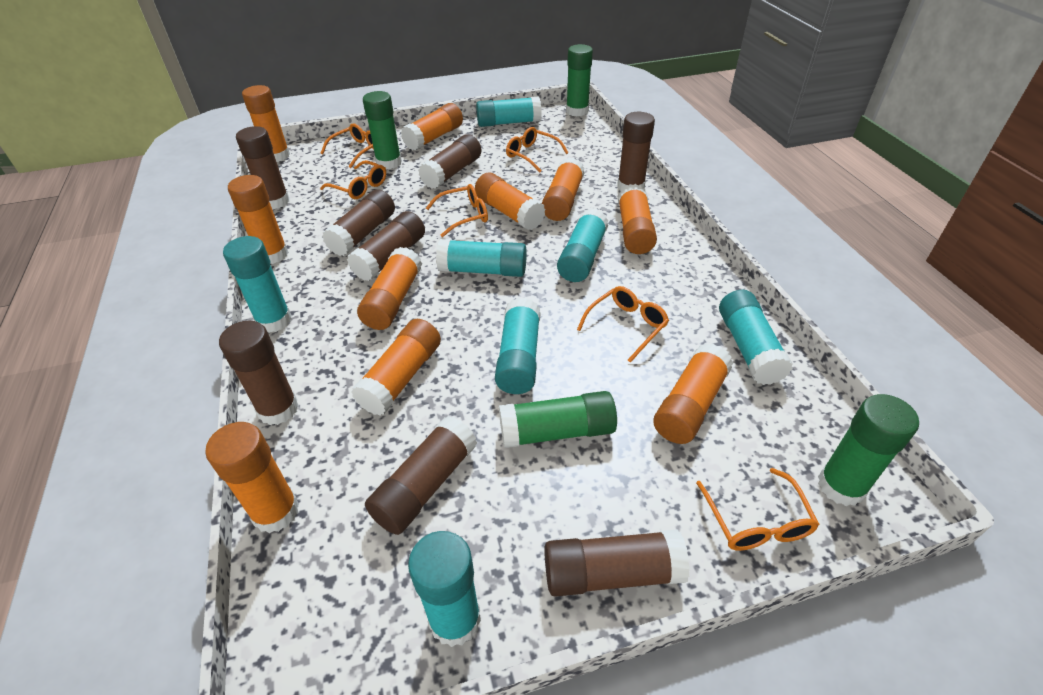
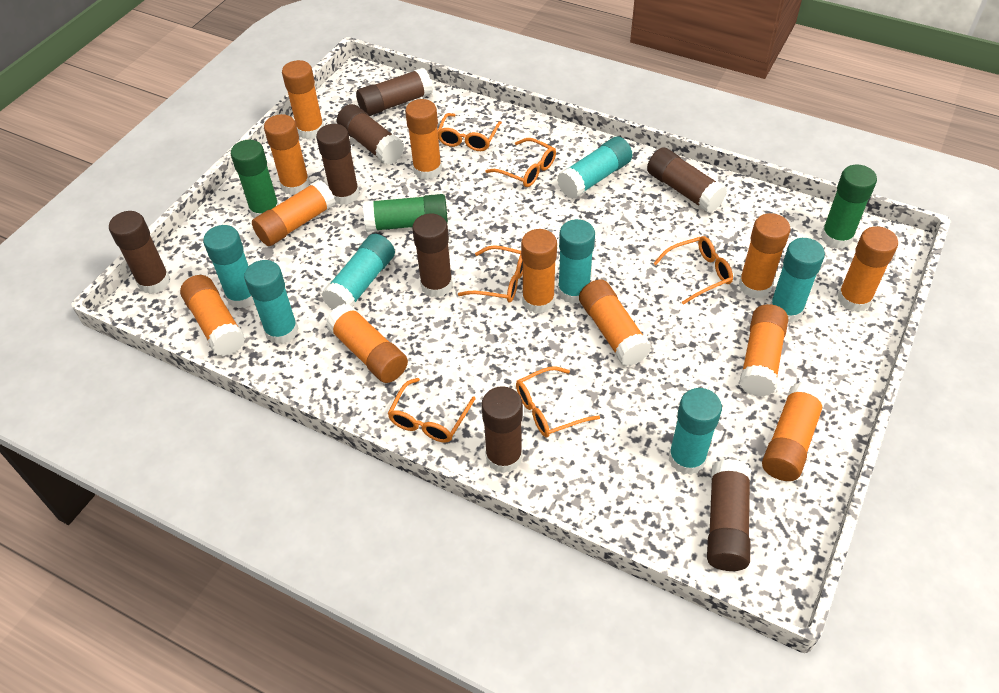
green glue stick: 4 -> 3
orange glue stick: 10 -> 12

